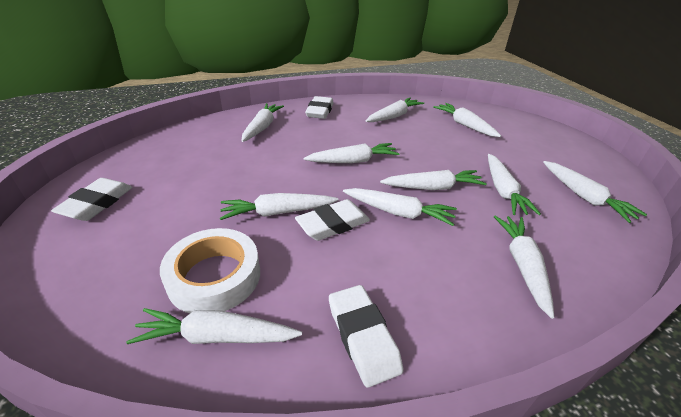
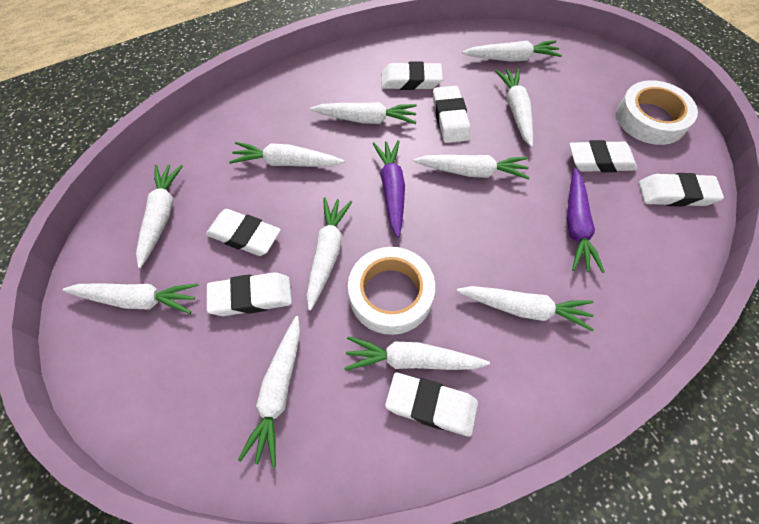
purple carrot: 0 -> 2
white eraser: 4 -> 7
white tape: 1 -> 2

